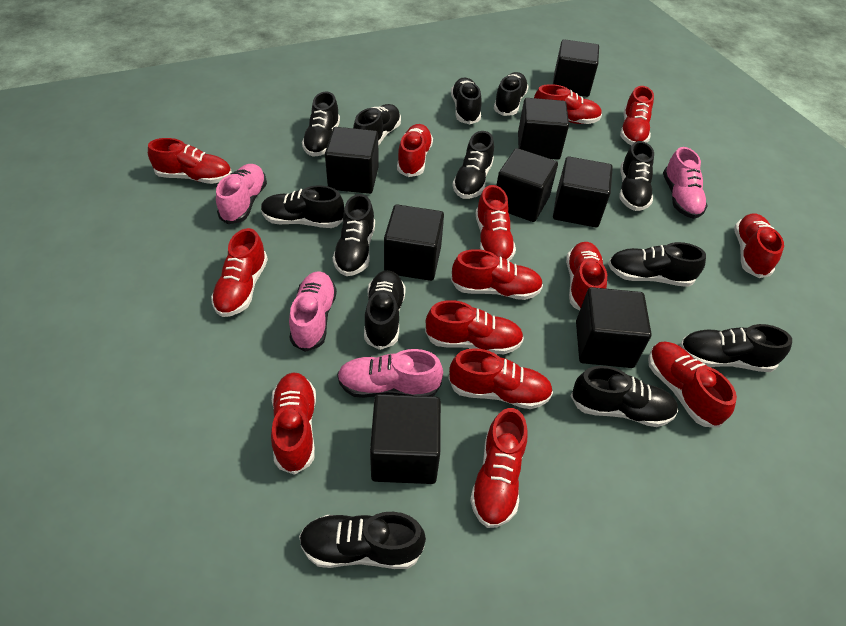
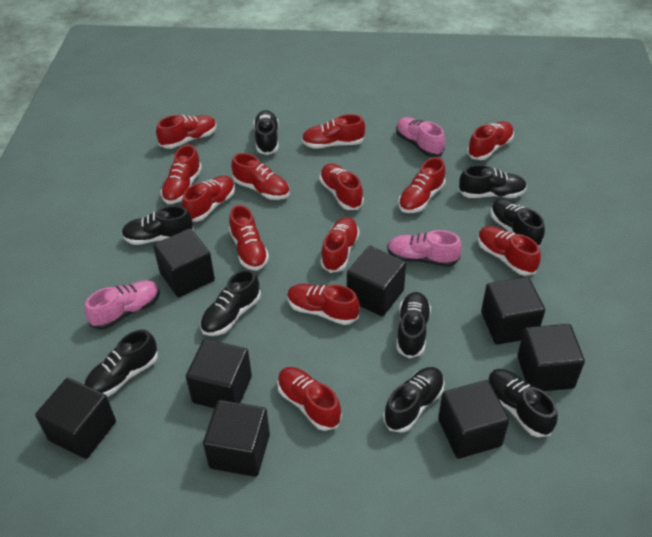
black shoe: 13 -> 9
pink shoe: 4 -> 3
red shoe: 14 -> 13

